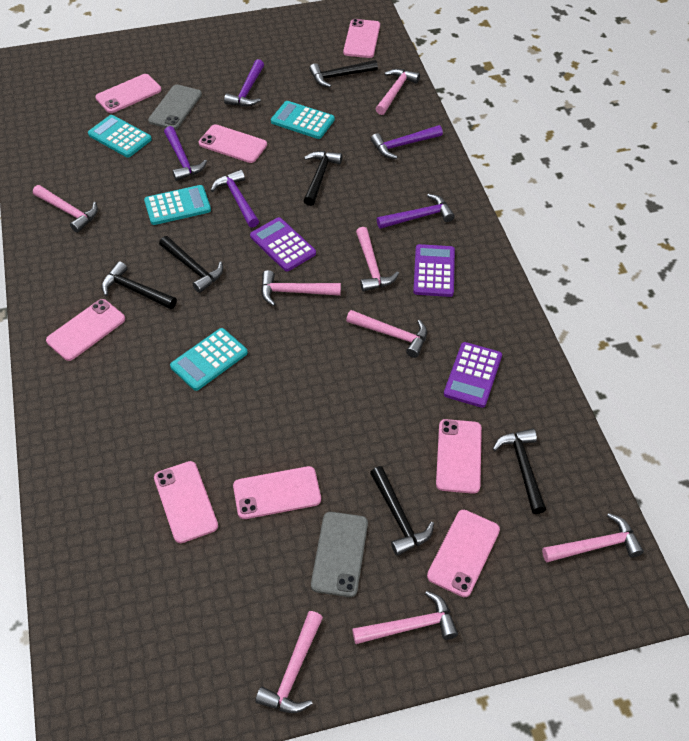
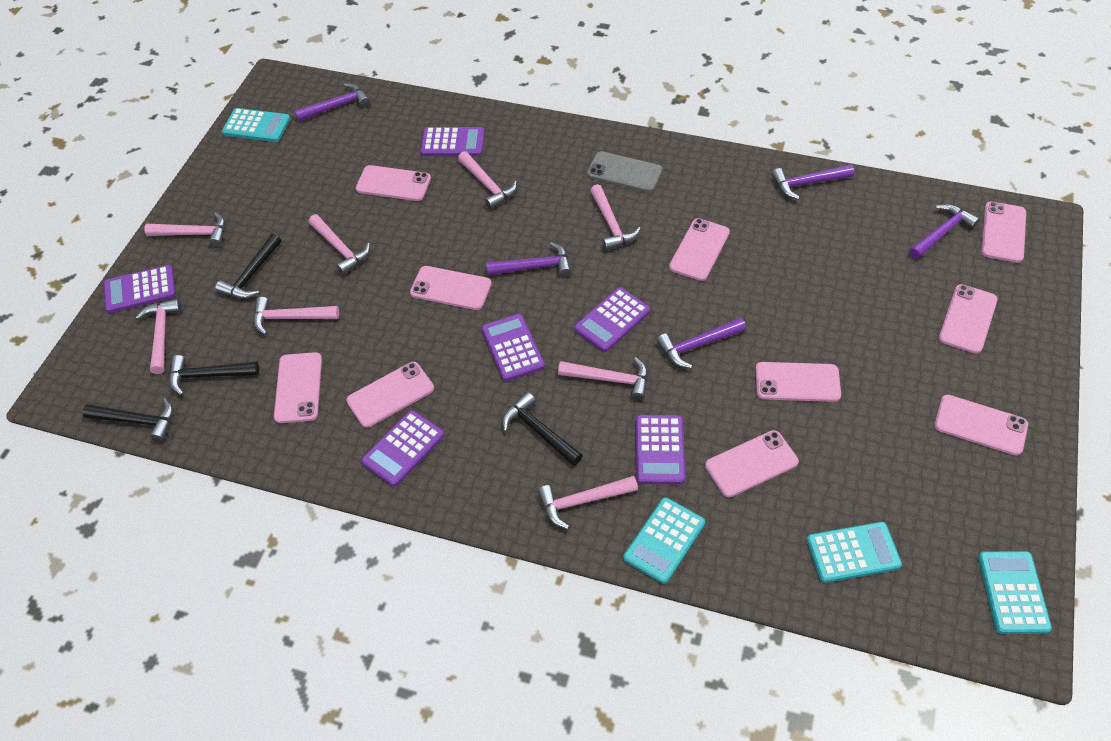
black hammer: 6 -> 4
grey phone: 2 -> 1
pink phone: 8 -> 10
purple calculator: 3 -> 6

